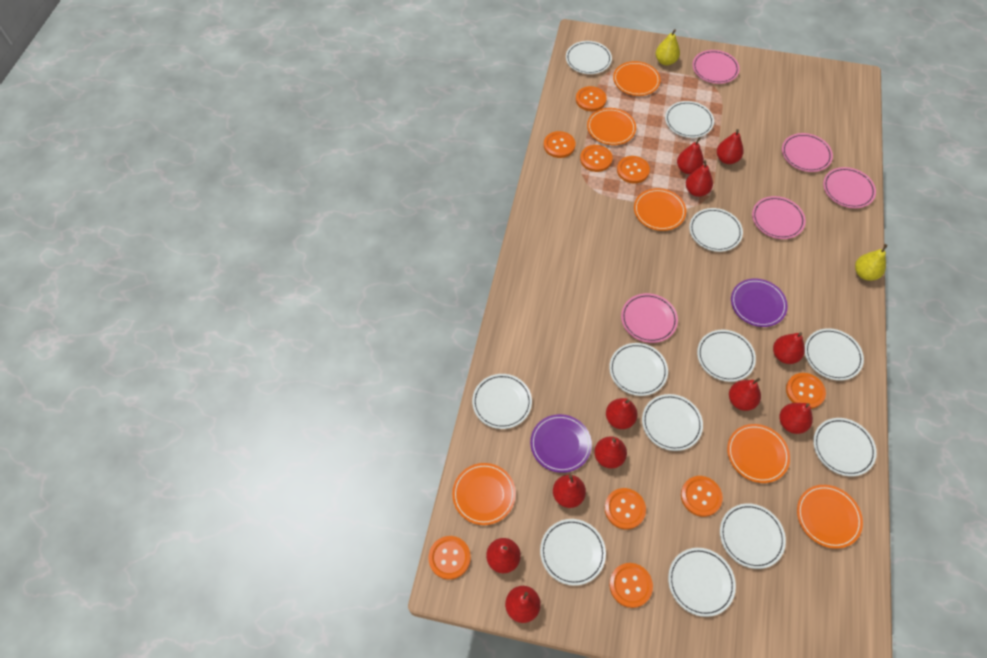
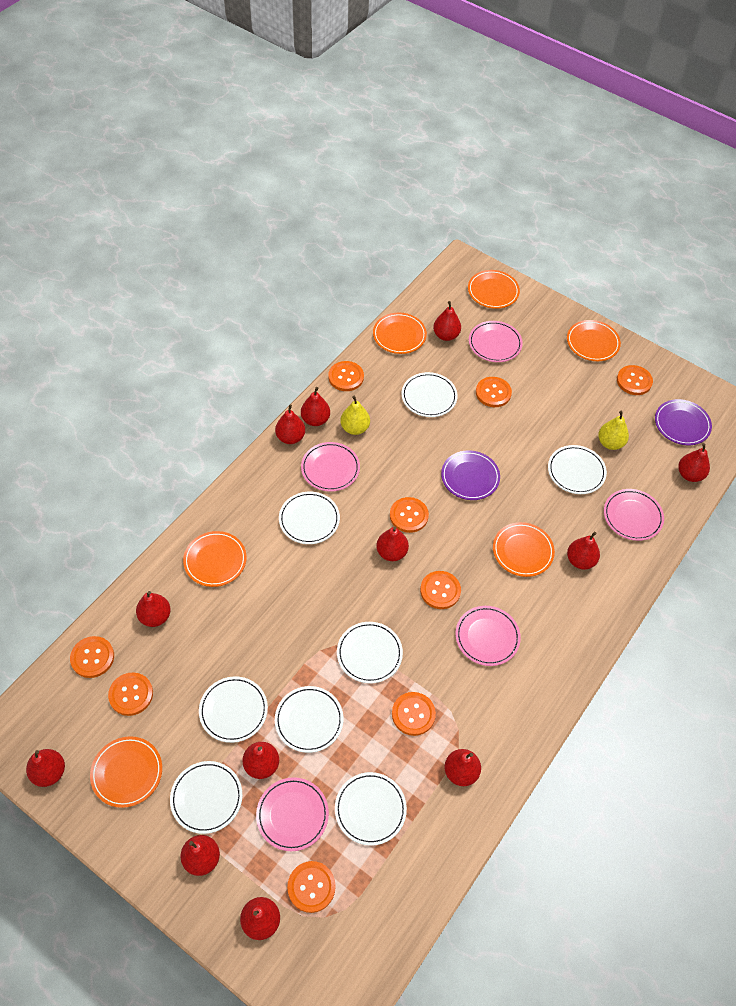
red pear: 11 -> 12
white plate: 12 -> 8

